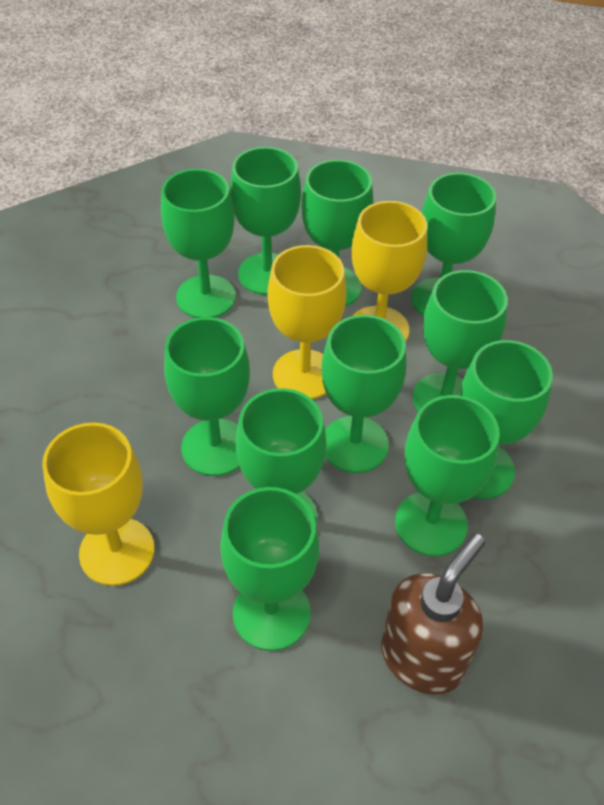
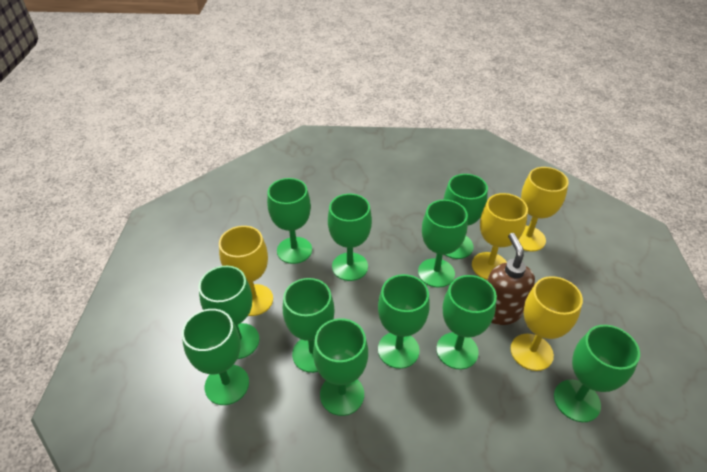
yellow goblet: 3 -> 4

